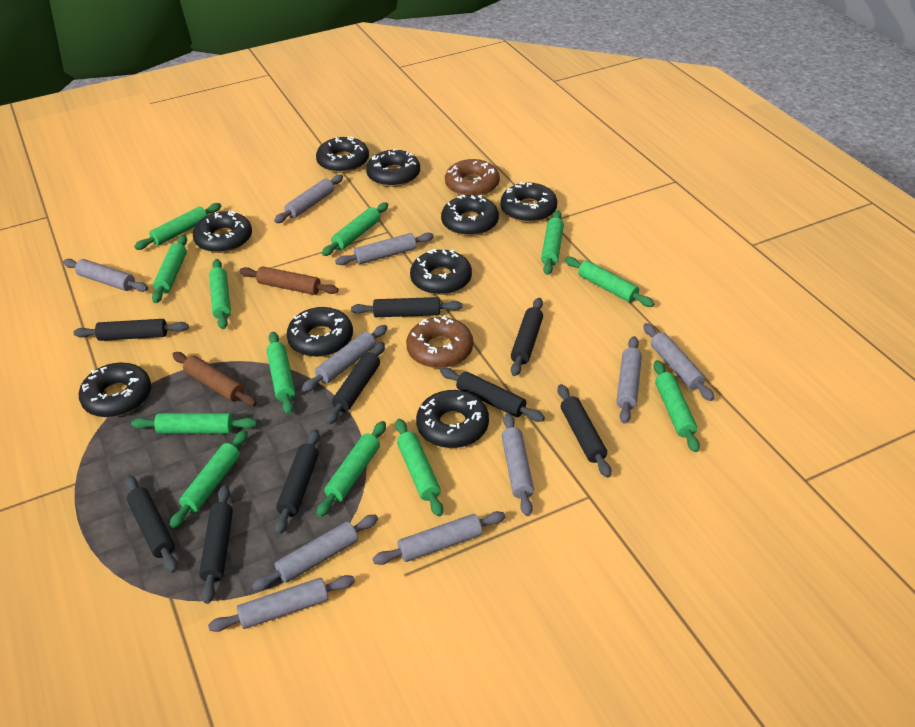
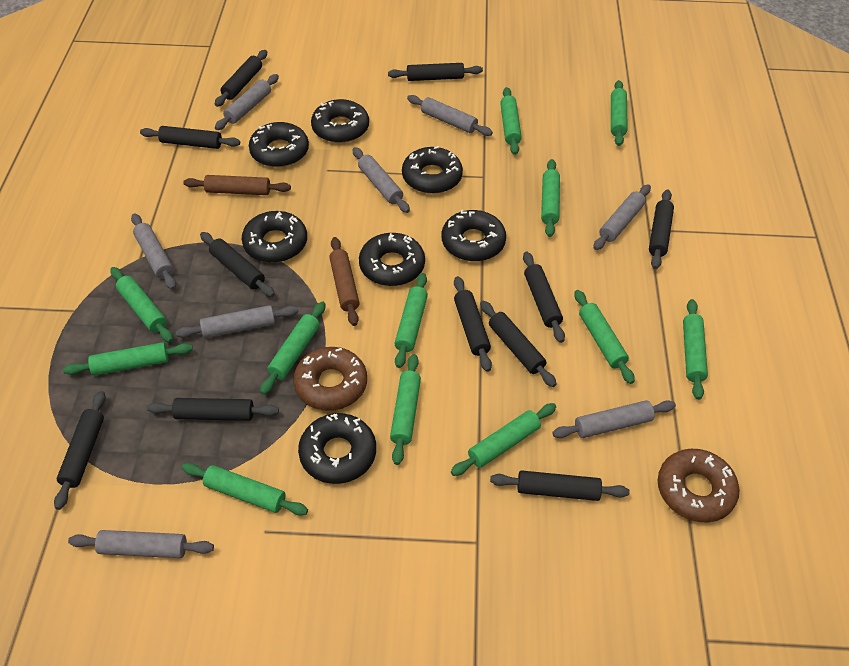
black donut: 9 -> 7
black rolling pin: 9 -> 11
grey rolling pin: 10 -> 8

